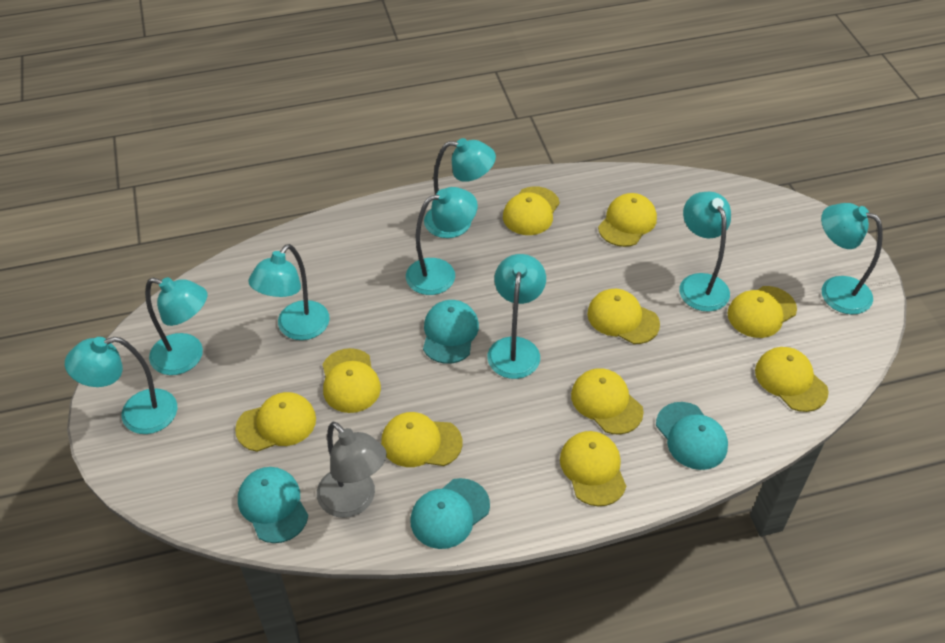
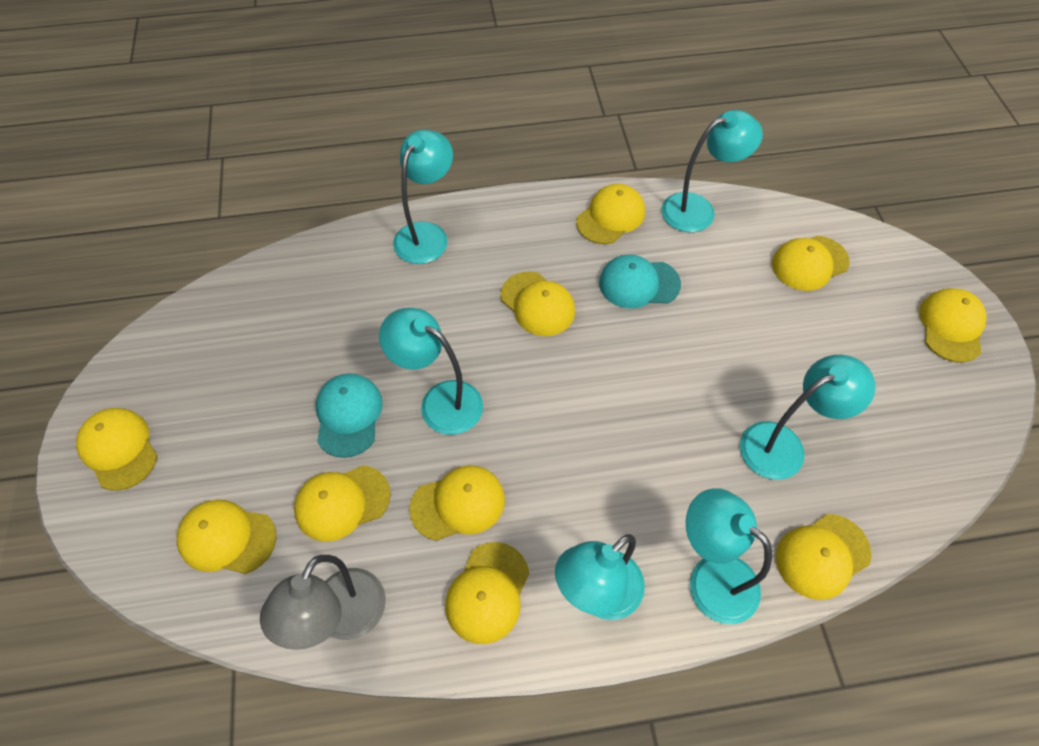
turquoise cap: 4 -> 2
turquoise lamp: 8 -> 6

